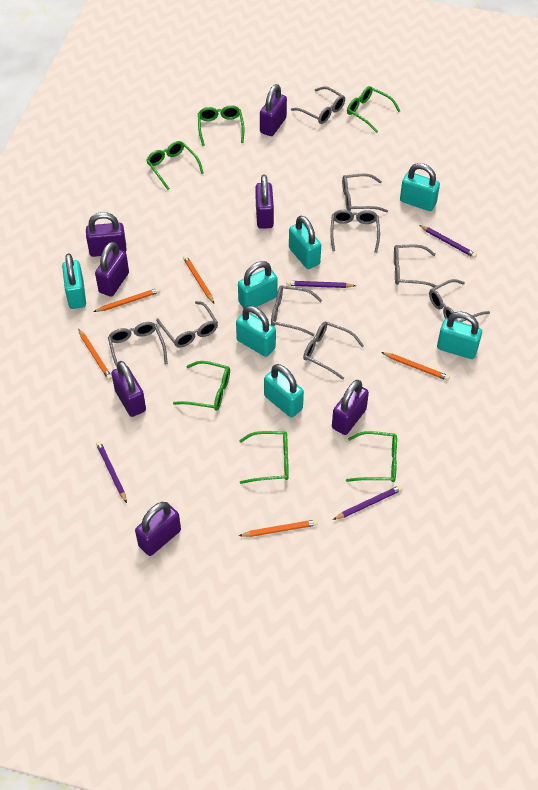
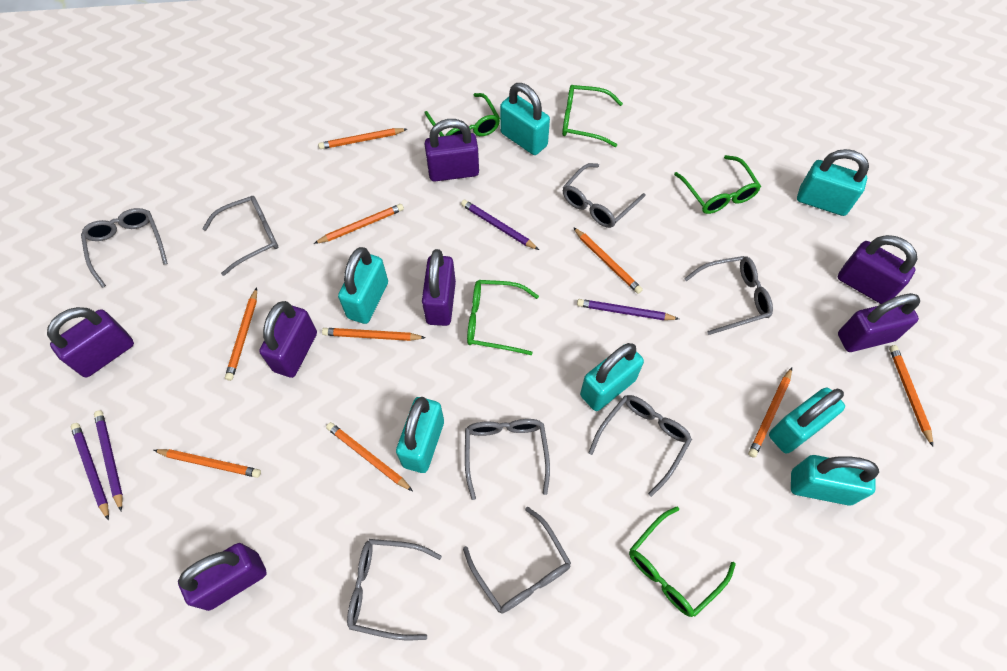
green glasses: 6 -> 5
grey glasses: 9 -> 8
orange pencil: 5 -> 9

